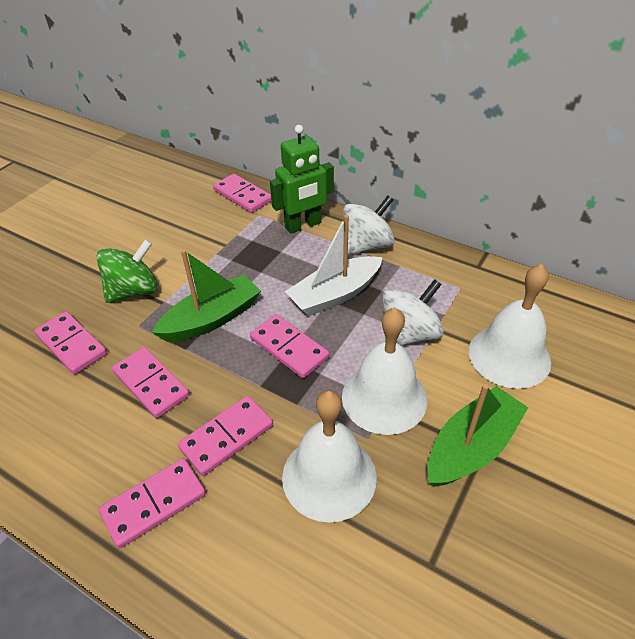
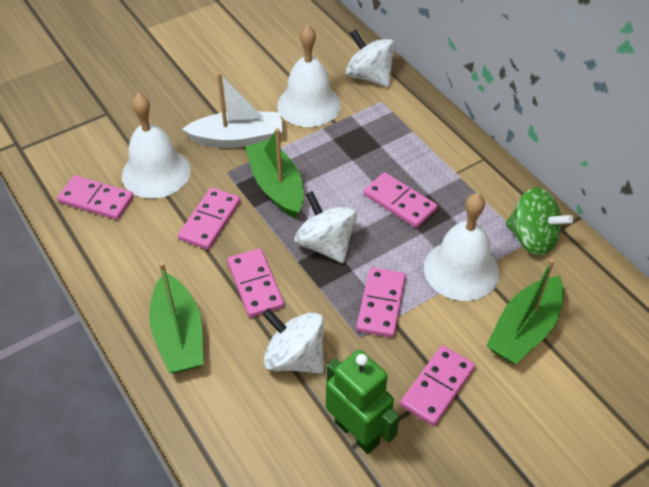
green boat: 2 -> 3
white spinning top: 2 -> 3

